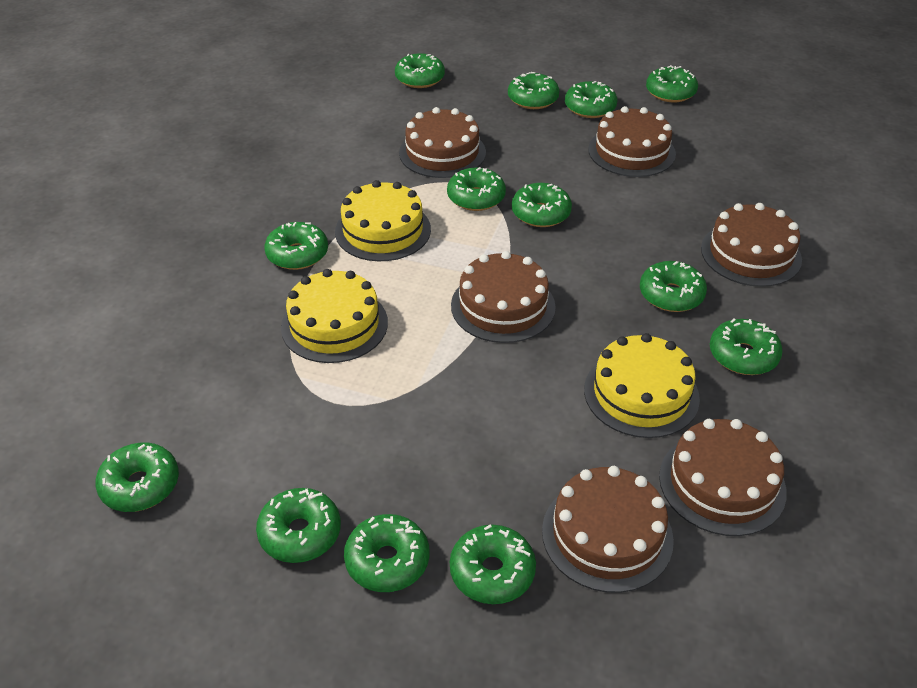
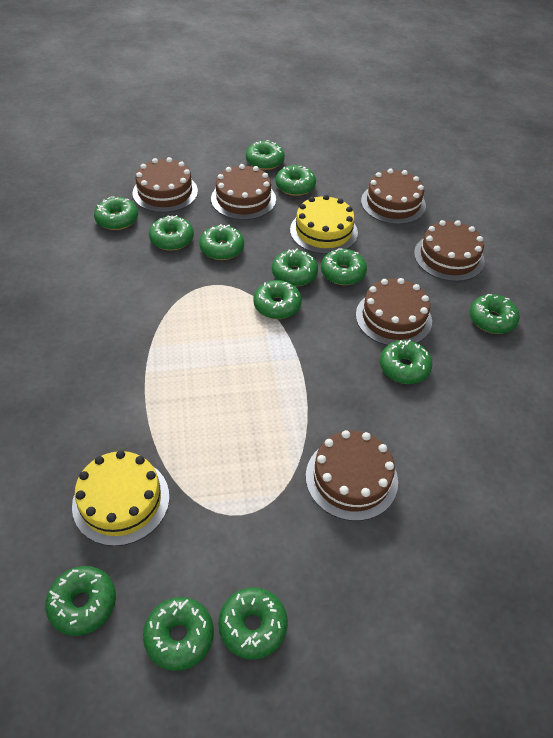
yellow cake: 3 -> 2

